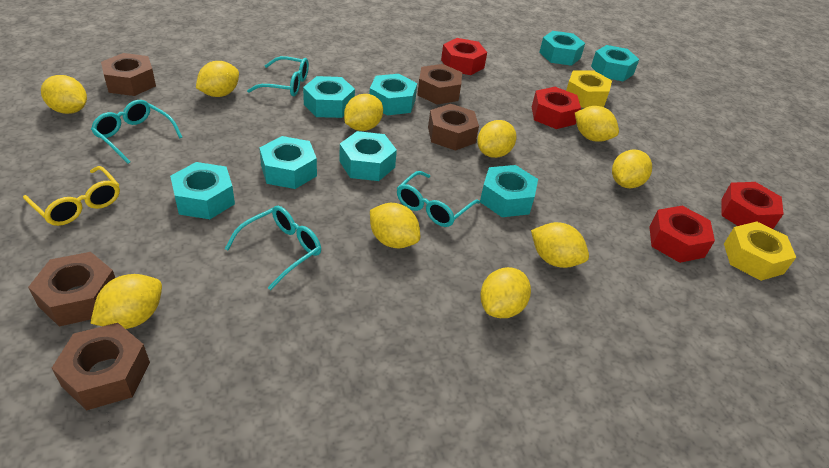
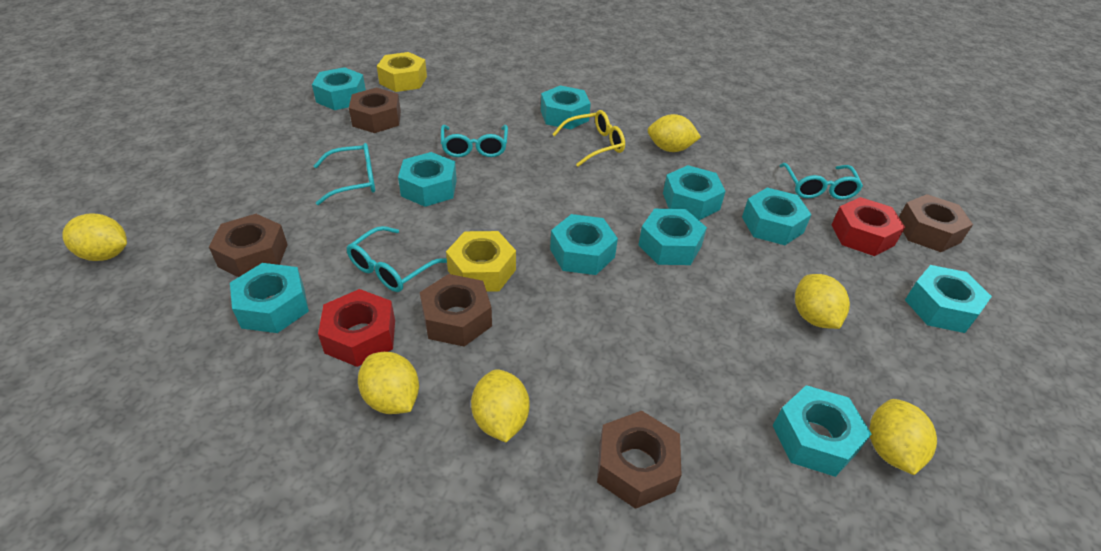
red nut: 4 -> 2
turquoise nut: 8 -> 10
yellow lemon: 10 -> 6

